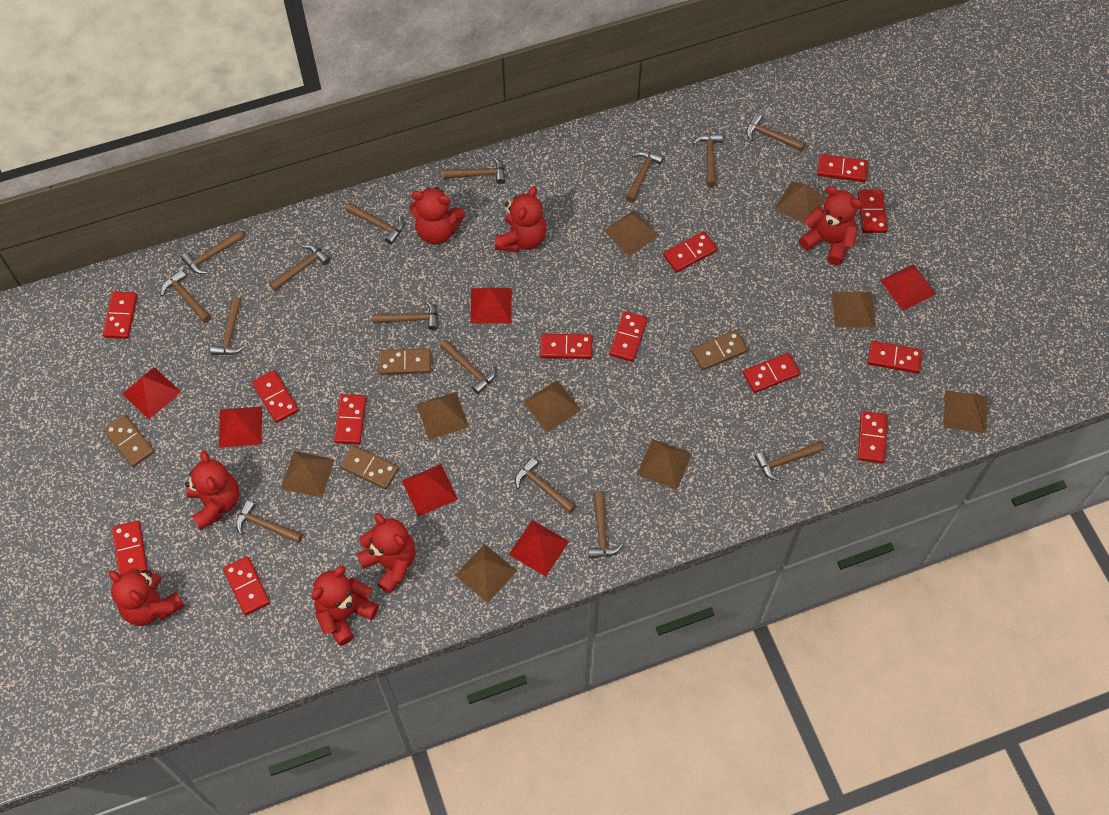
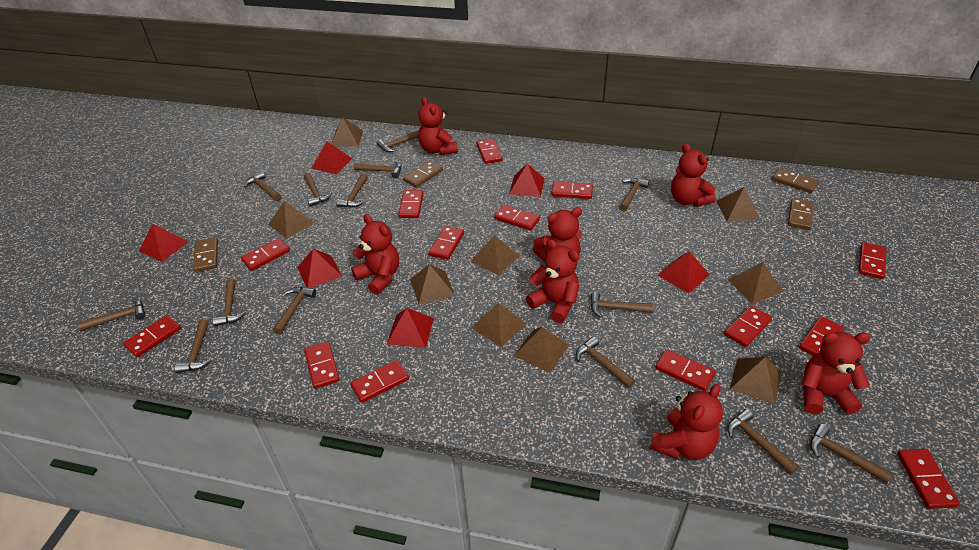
brown hammer: 15 -> 14
red domino: 13 -> 14

